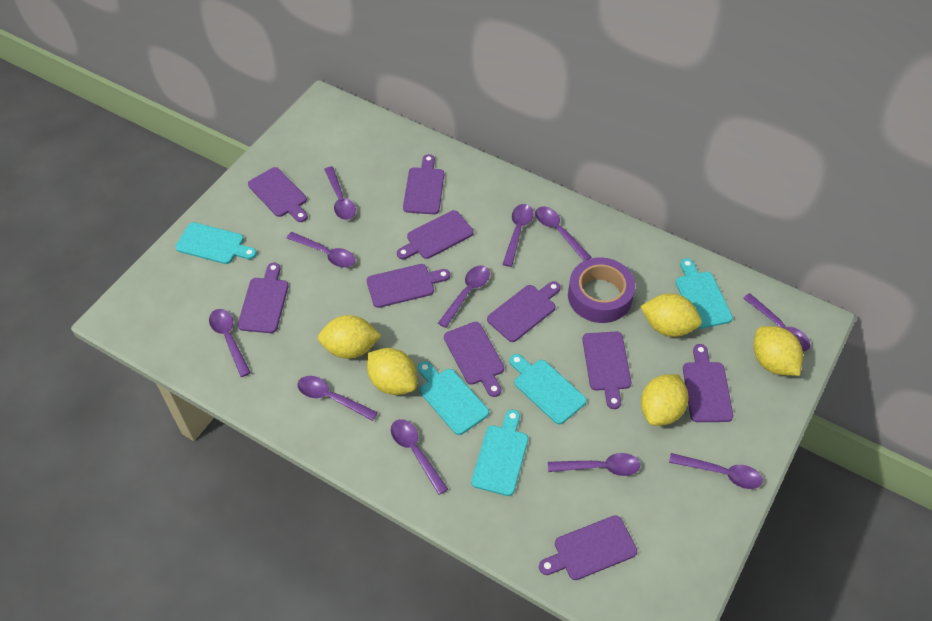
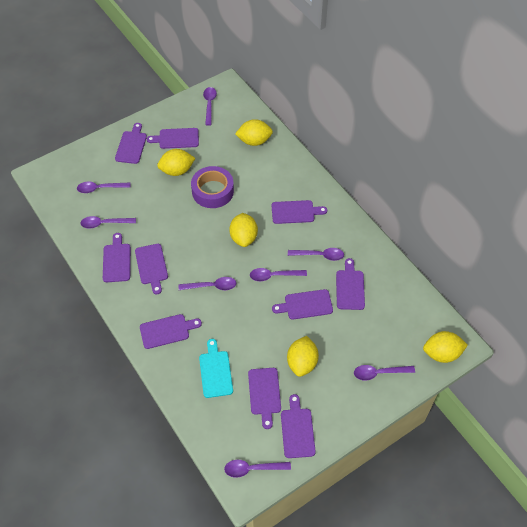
purple spoon: 11 -> 8
turquoise cutting board: 5 -> 1

